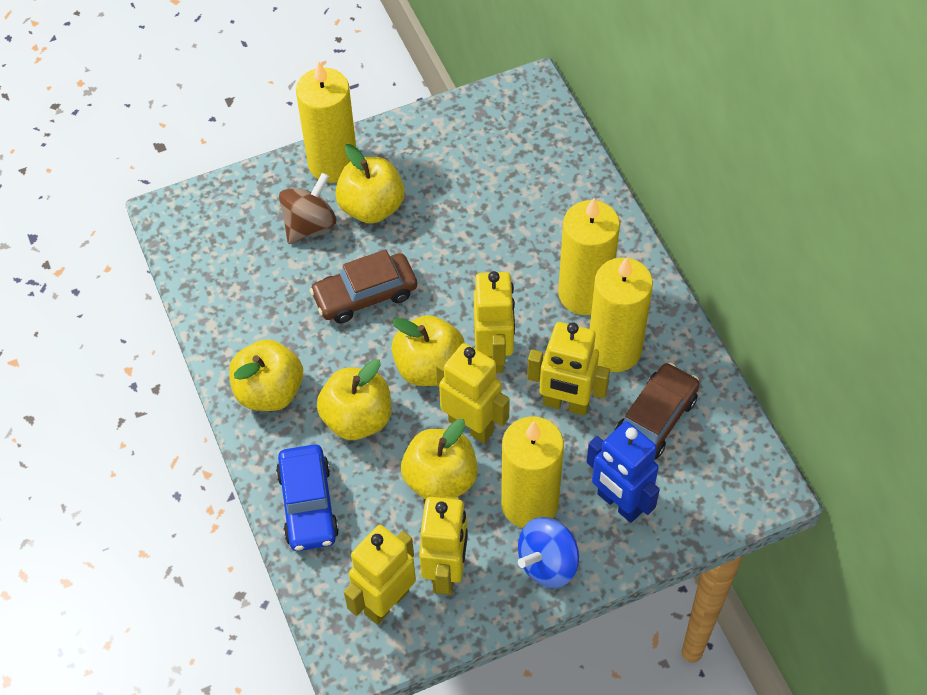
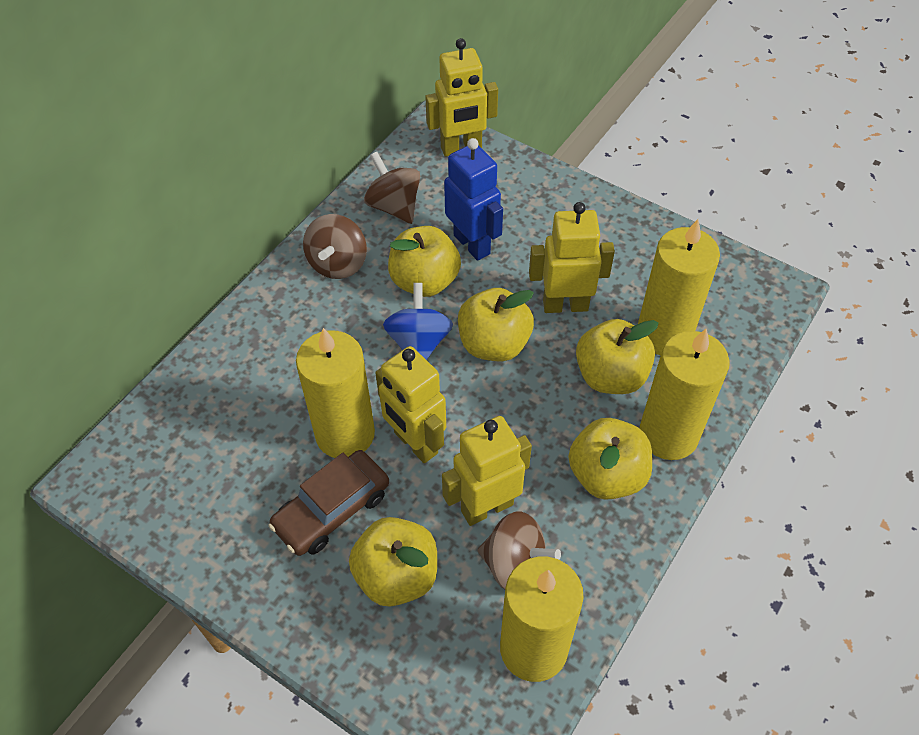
blue car: 1 -> 0
brown car: 2 -> 1
brown spinning top: 1 -> 3
yellow robot: 5 -> 4

